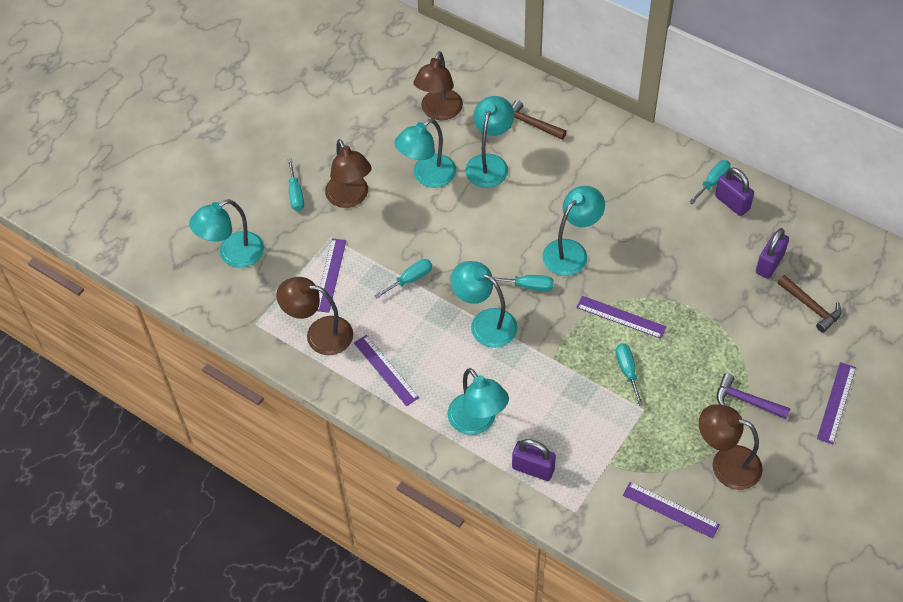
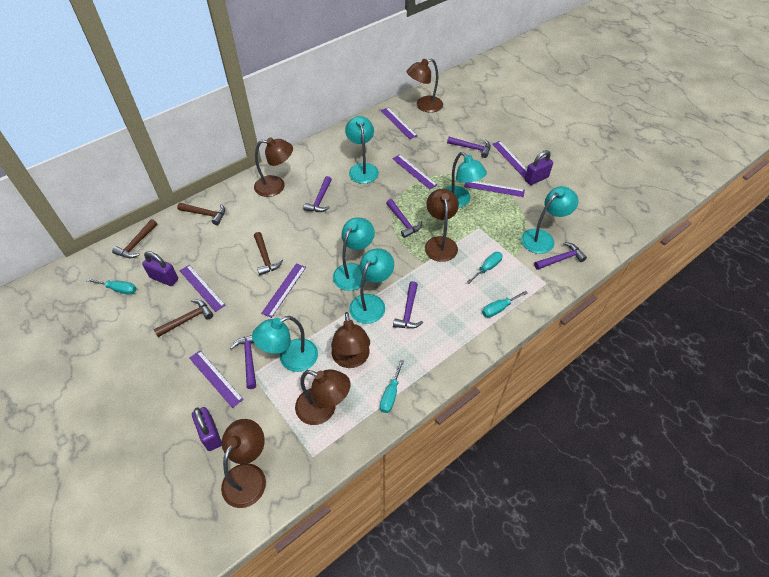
brown hammer: 2 -> 4
brown lamp: 4 -> 6
purple hammer: 1 -> 6
purple ruler: 5 -> 7
turquoise screwdriver: 5 -> 4

